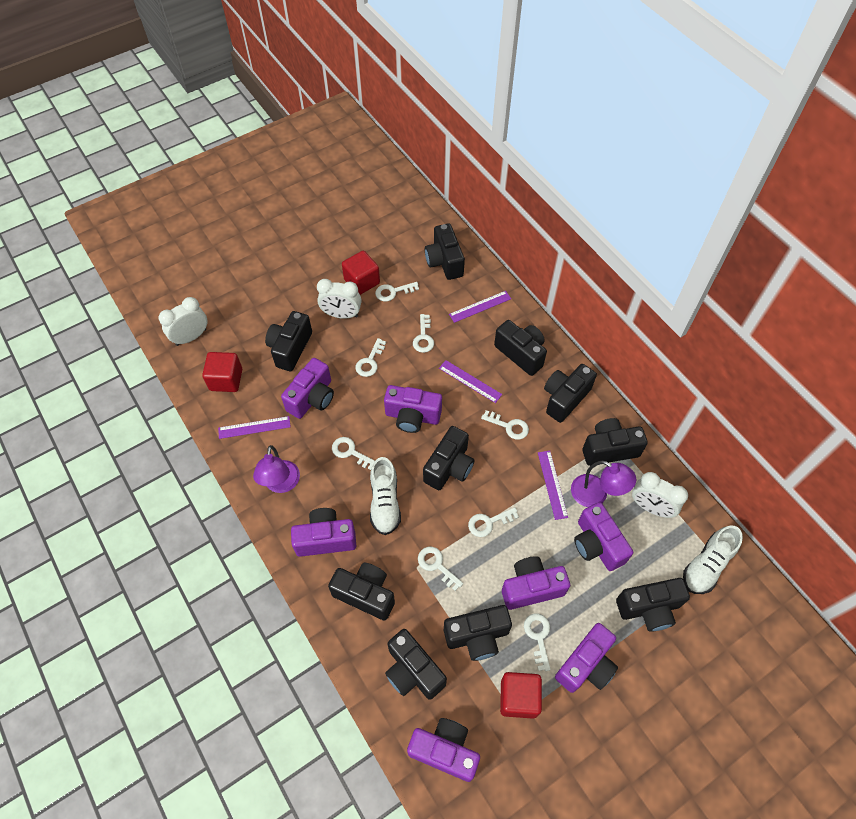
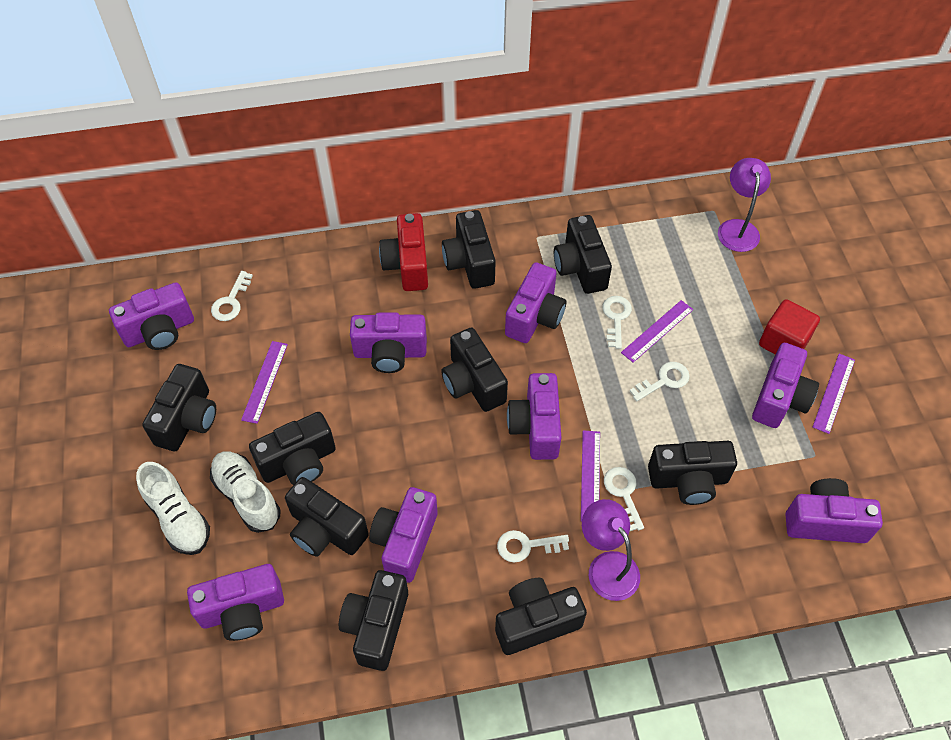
black camera: 10 -> 9
purple camera: 7 -> 8
red camera: 0 -> 1
red cube: 3 -> 1
white clock: 3 -> 0
white key: 8 -> 5

